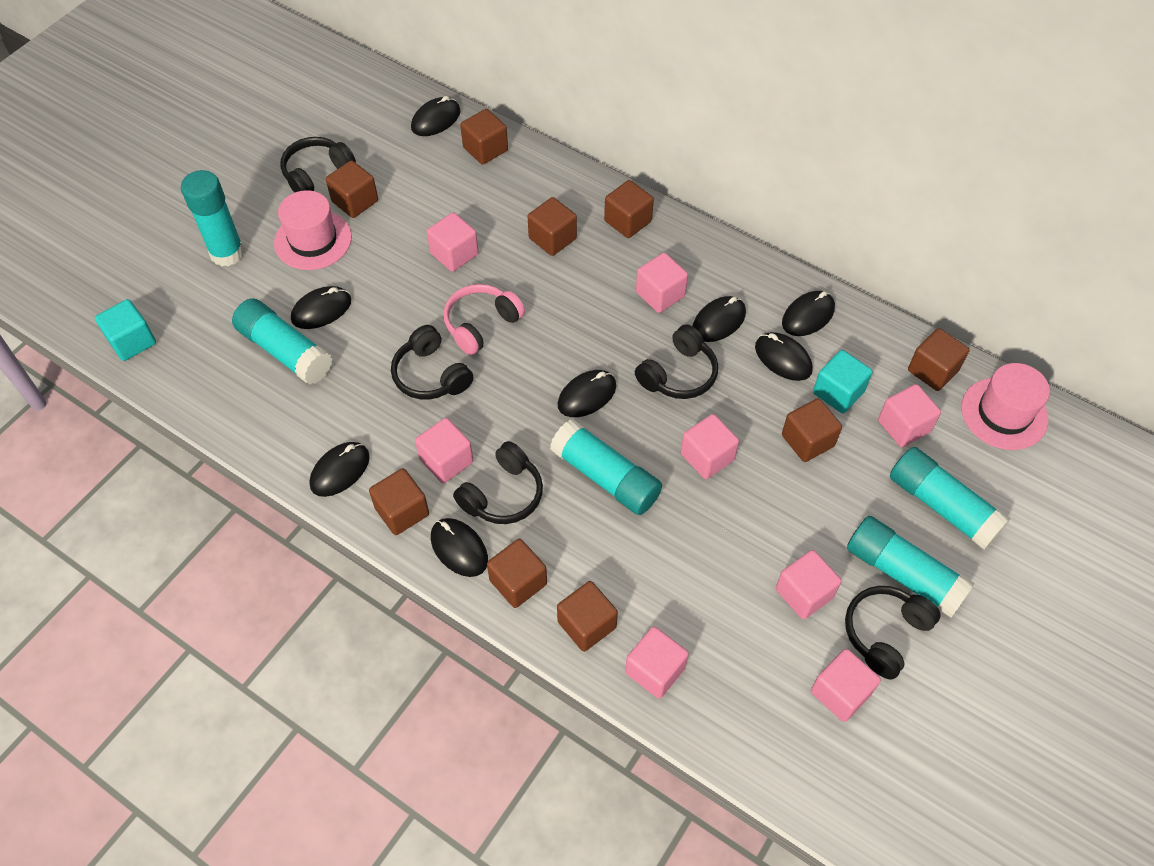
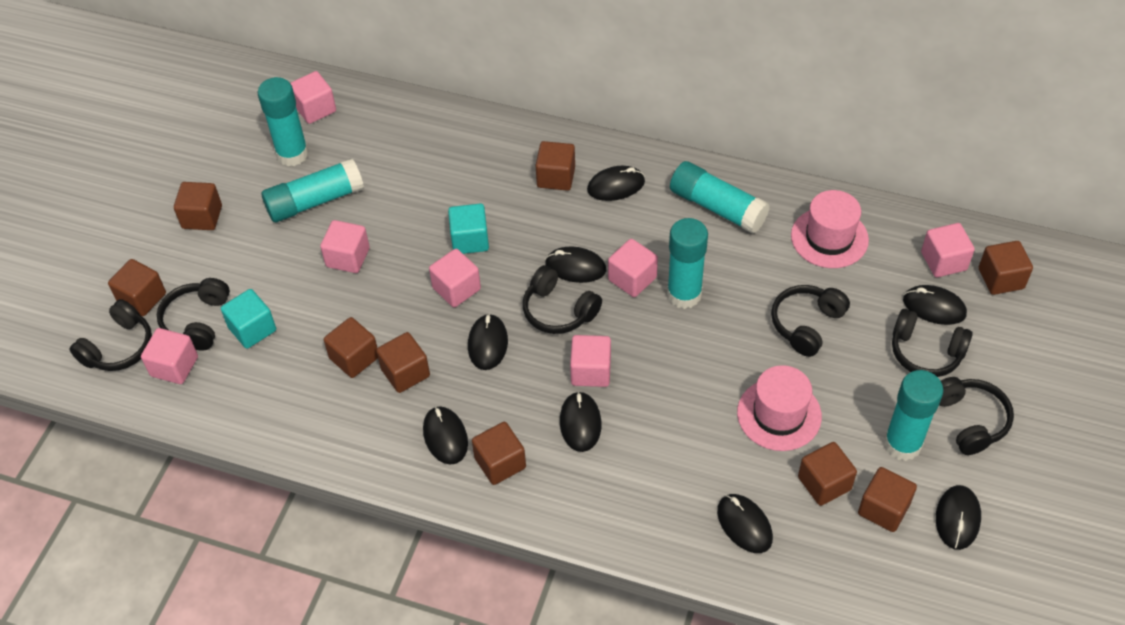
black headphones: 5 -> 6
pink cube: 8 -> 7
pink headphones: 1 -> 0

